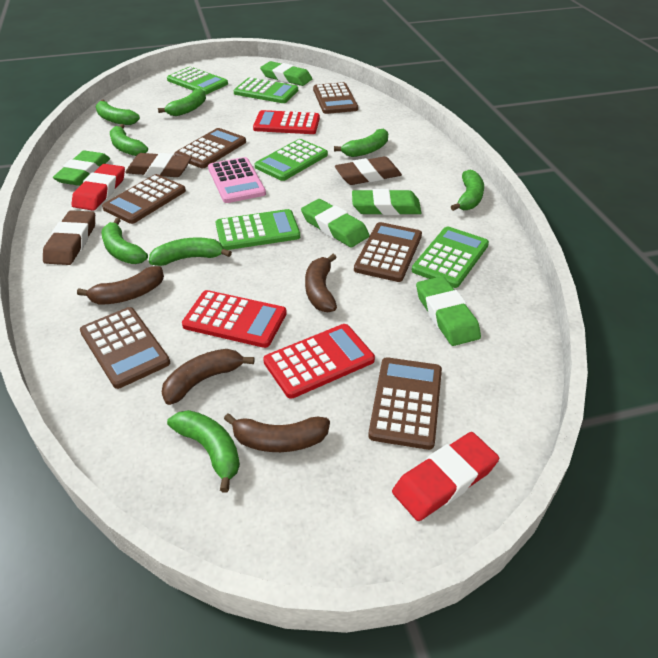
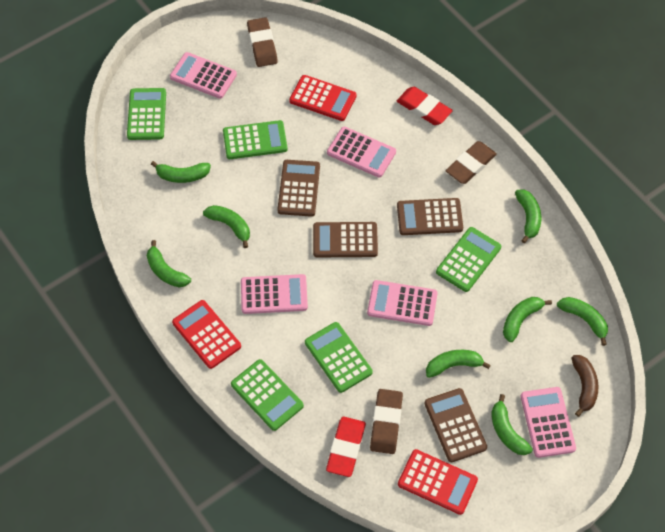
brown banana: 4 -> 1
brown calculator: 6 -> 4
green eraser: 5 -> 0
pink calculator: 1 -> 5

